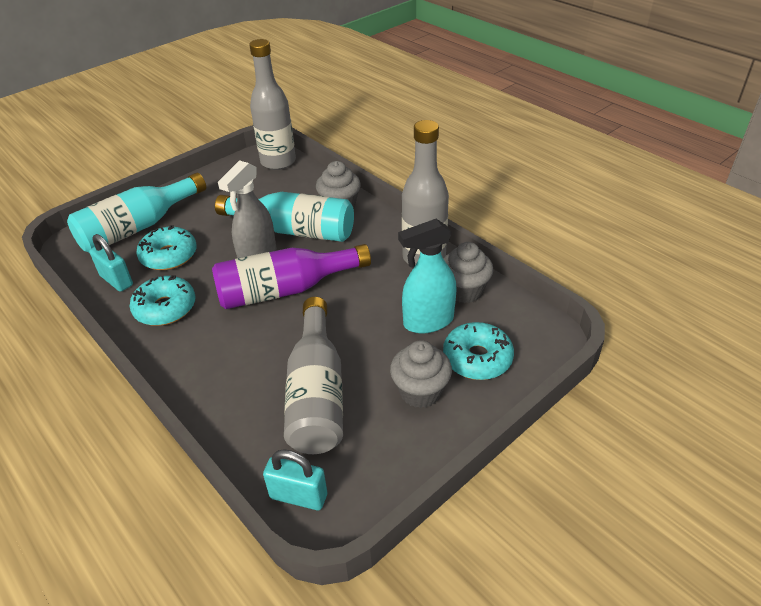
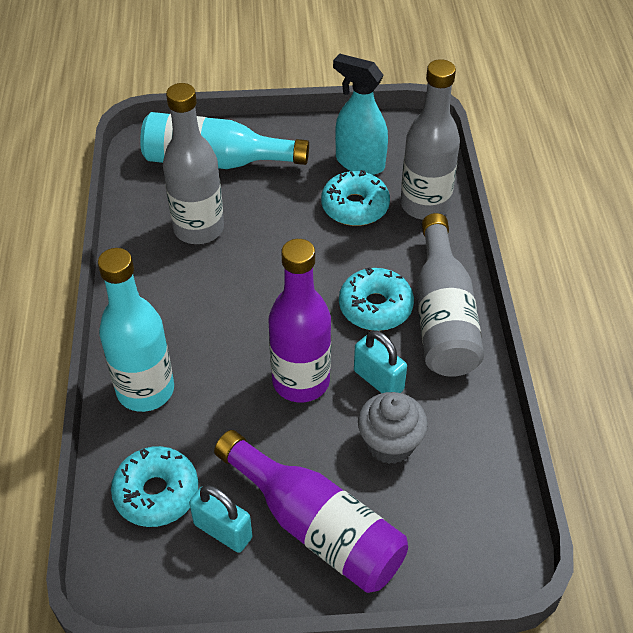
grey cupcake: 3 -> 1
grey spray bottle: 1 -> 0
purple bottle: 1 -> 2

